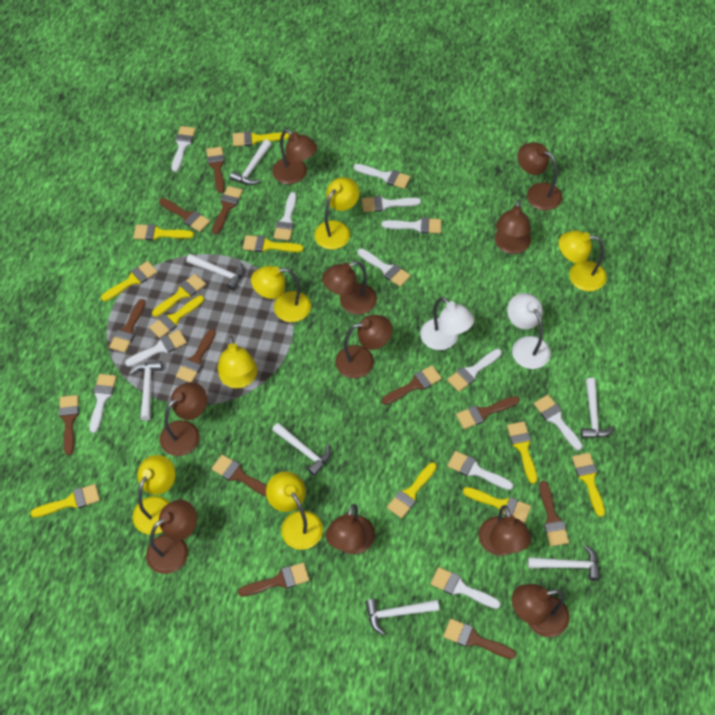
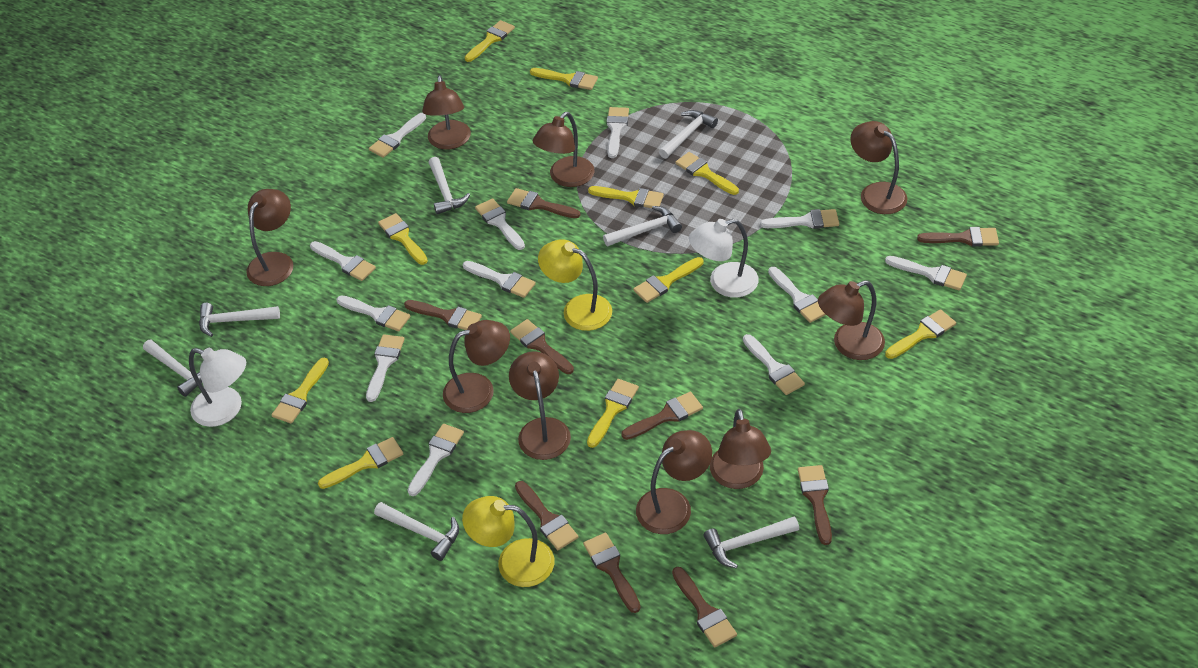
brown brush: 12 -> 9
brown lamp: 10 -> 9
yellow brush: 11 -> 10
yellow lamp: 6 -> 2

